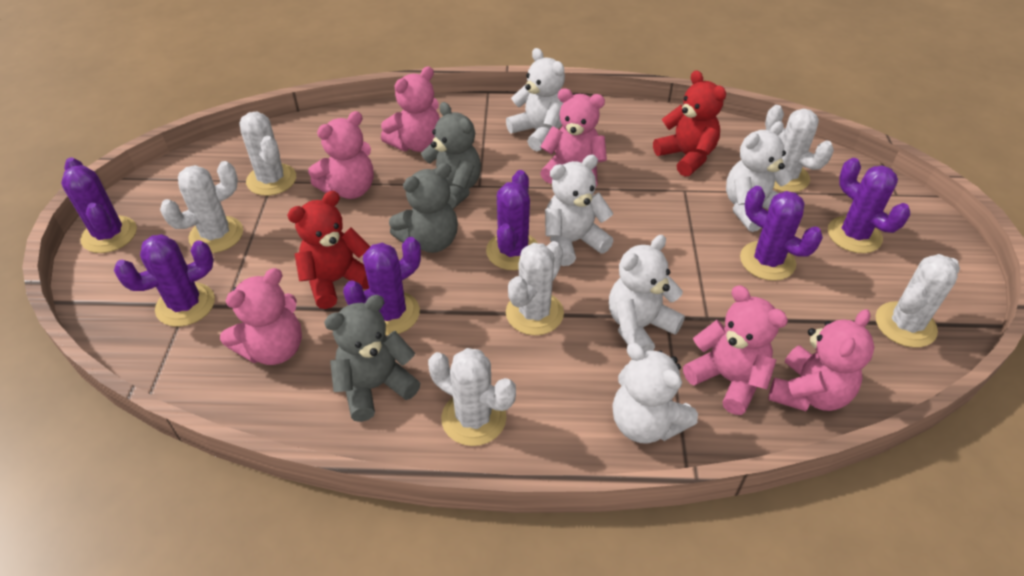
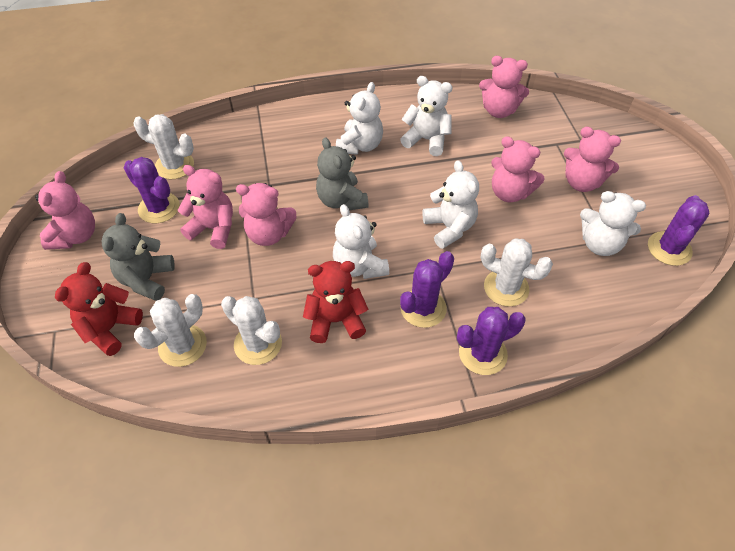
grey teddy bear: 3 -> 2
purple cactus: 6 -> 4
white cactus: 6 -> 4

